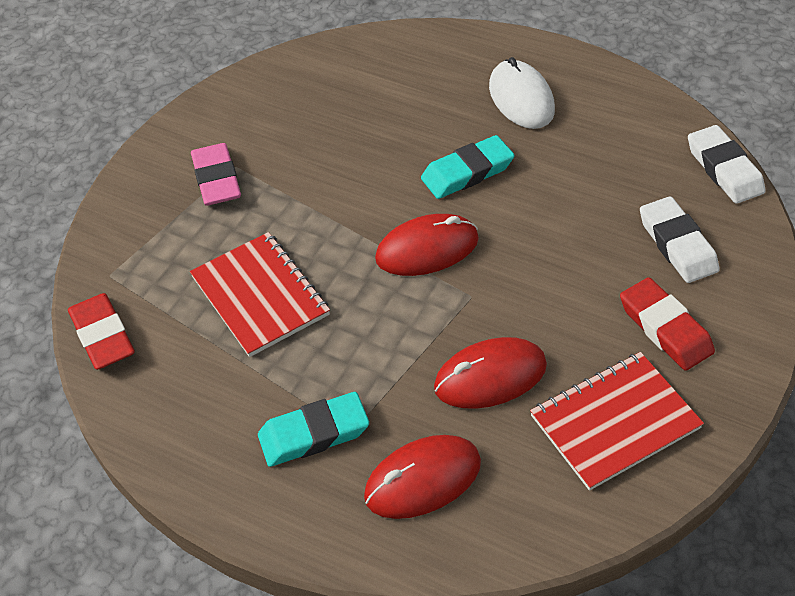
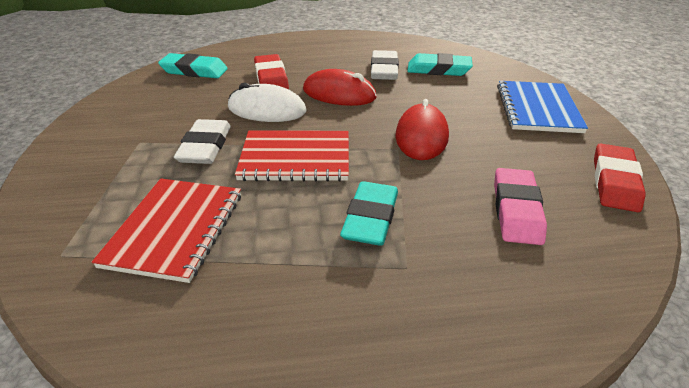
blue notebook: 0 -> 1
red mouse: 3 -> 2
turquoise eraser: 2 -> 3

